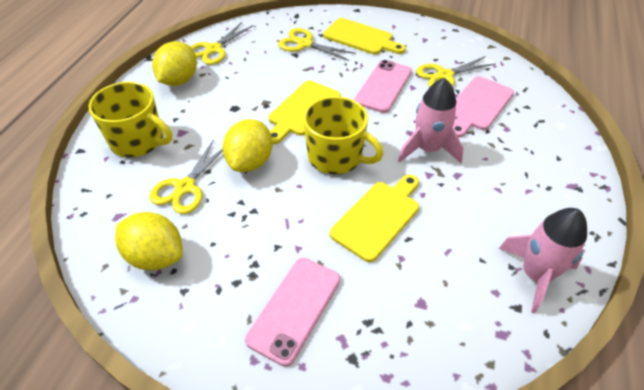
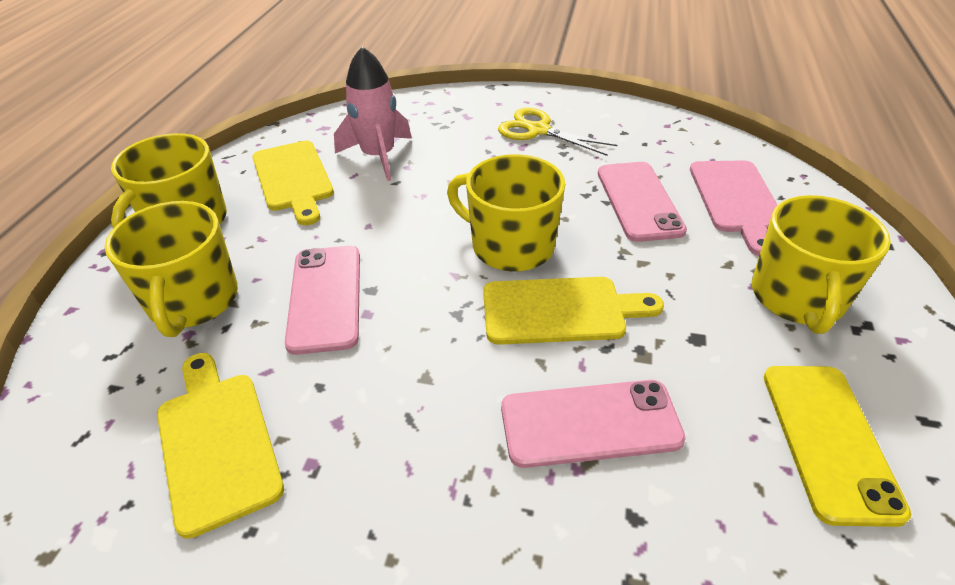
pink phone: 2 -> 3
pink rocket: 2 -> 1
yellow lemon: 3 -> 0
yellow mug: 2 -> 4
yellow phone: 0 -> 1
yellow scissors: 4 -> 1

